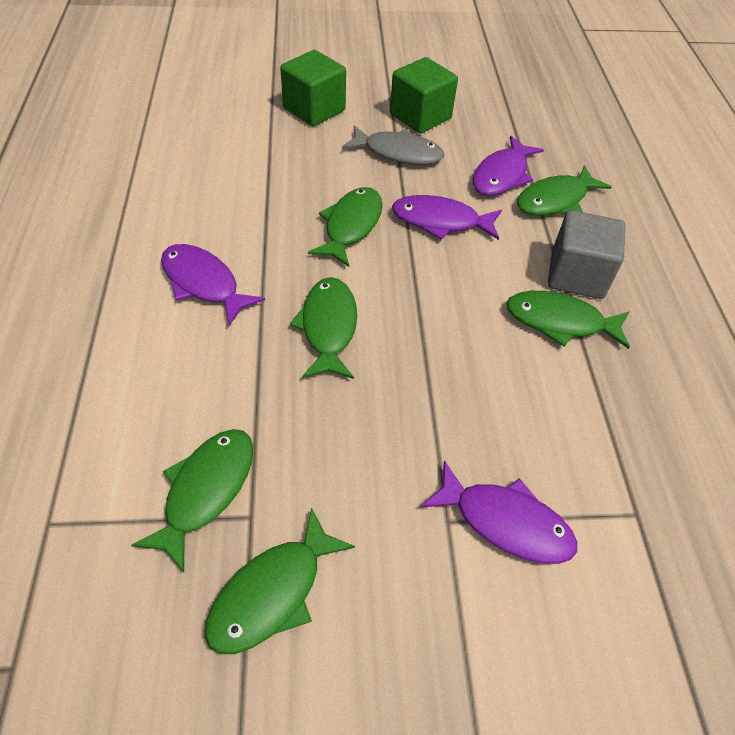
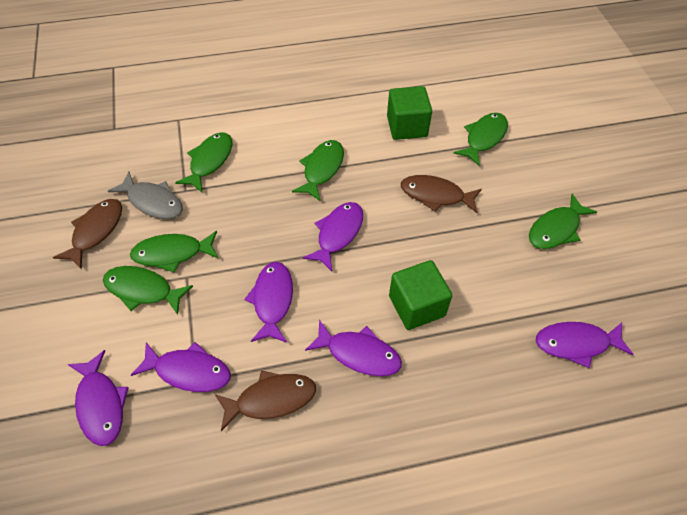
brown fish: 0 -> 3
grey cube: 1 -> 0
purple fish: 4 -> 6

